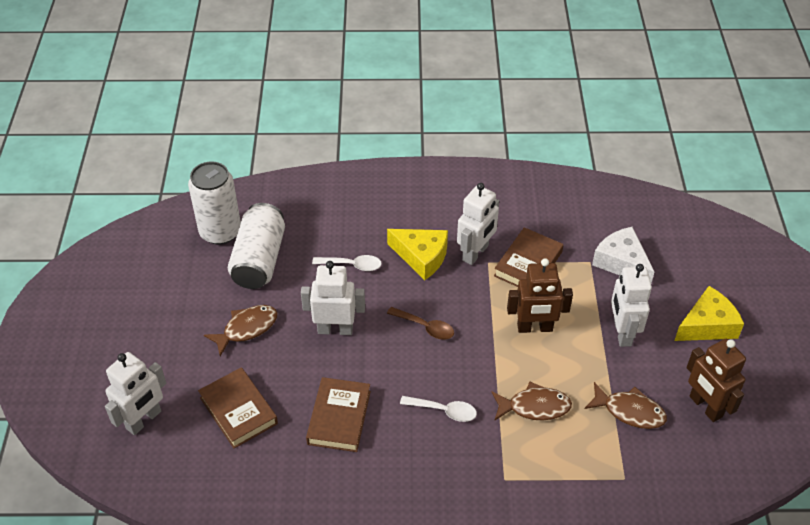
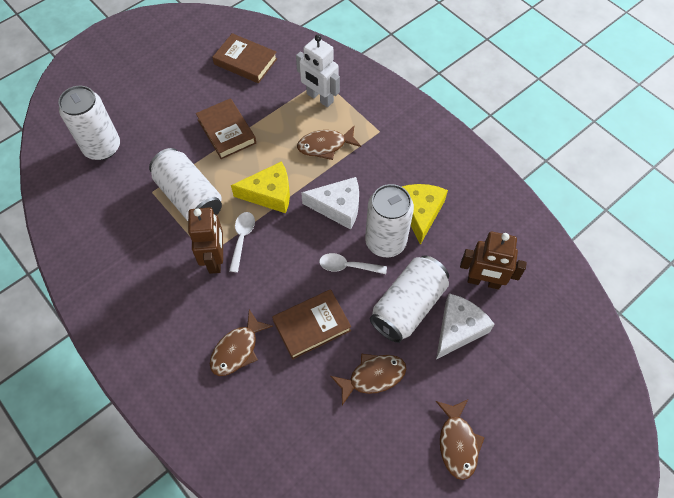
brown fish: 3 -> 4
brown spoon: 1 -> 0
white can: 2 -> 4
white cheese: 1 -> 2
white robot: 4 -> 1

